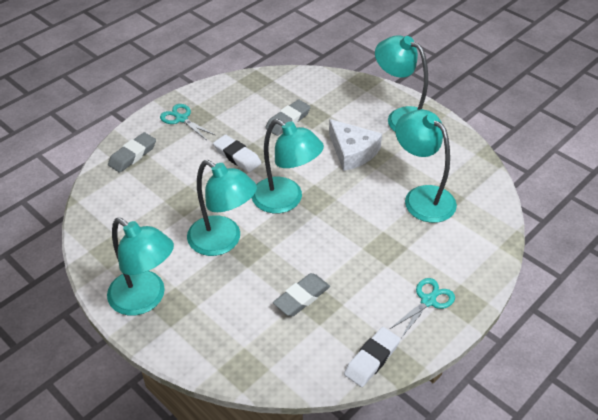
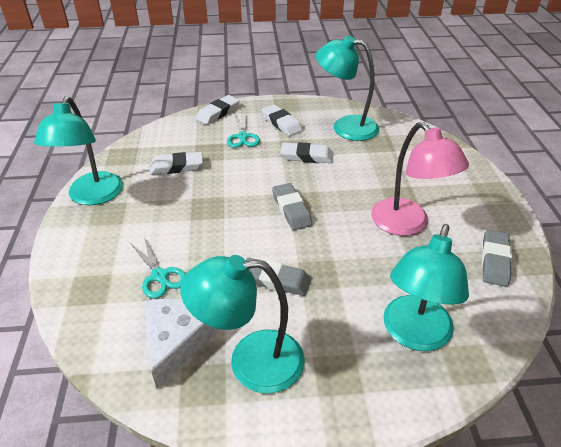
pink lamp: 0 -> 1
turquoise lamp: 5 -> 4
white eraser: 2 -> 4

